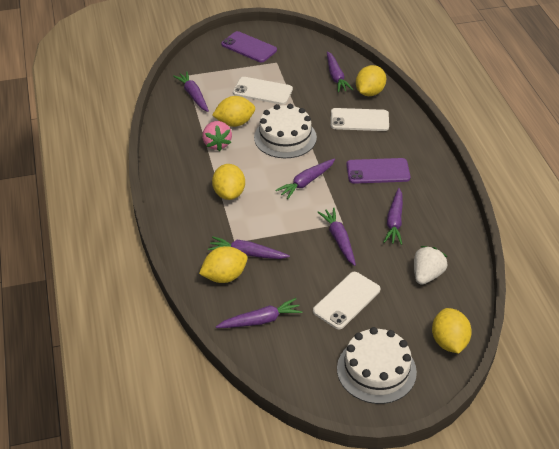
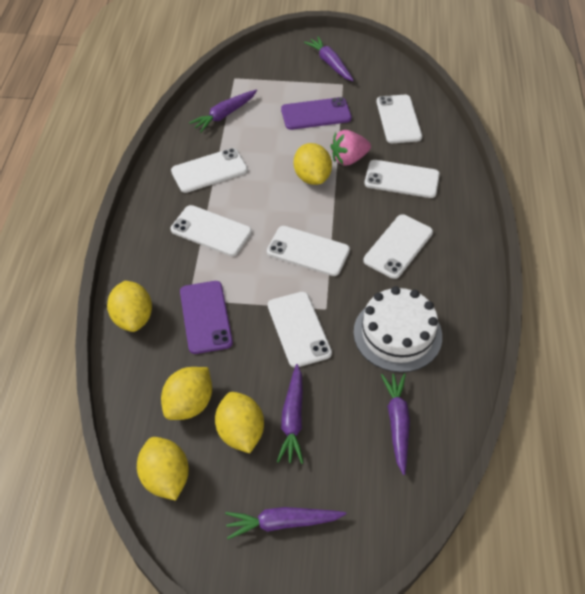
purple carrot: 7 -> 5
white cake: 2 -> 1
white phone: 3 -> 7
white strawberry: 1 -> 0

